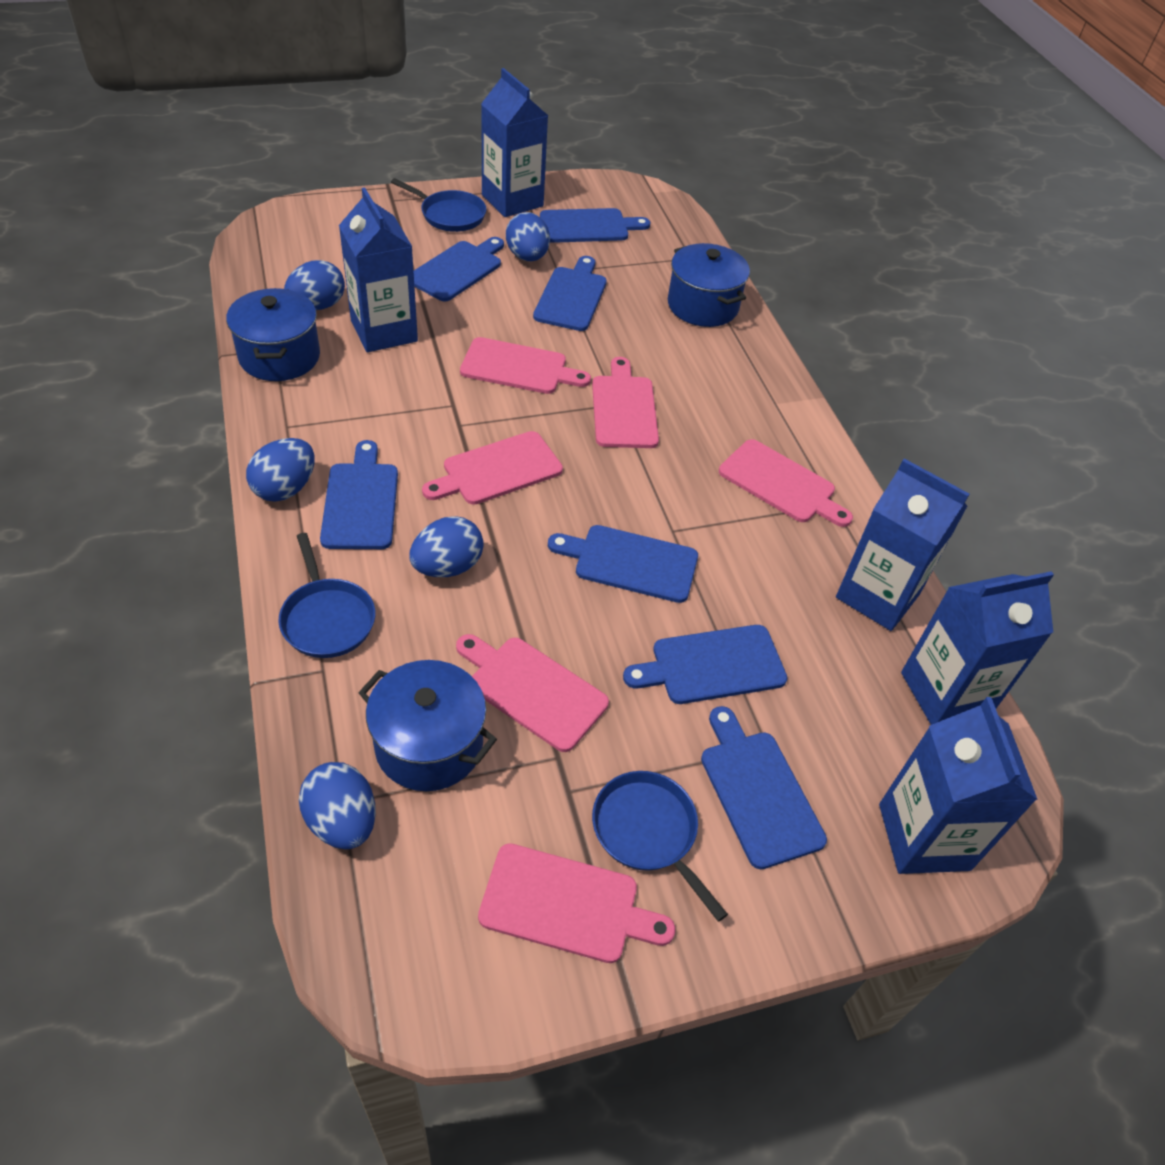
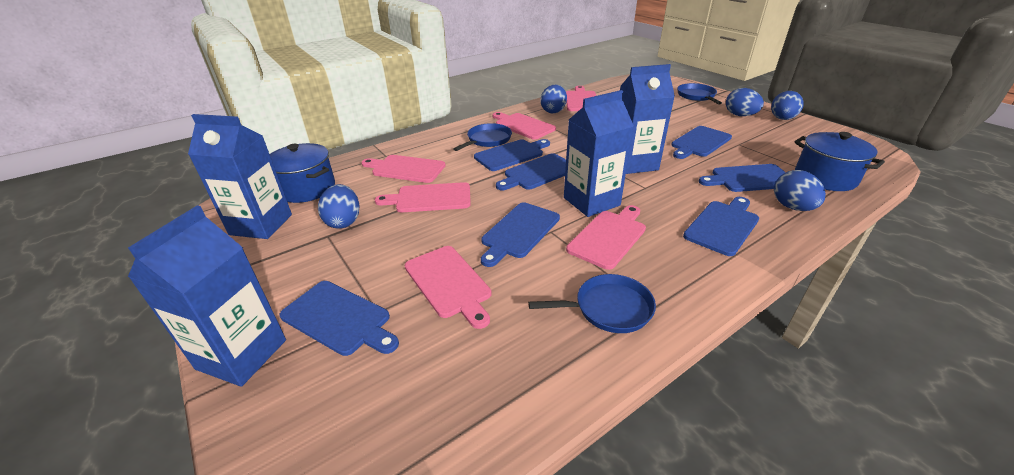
blue carton: 5 -> 4
blue pot: 3 -> 2

